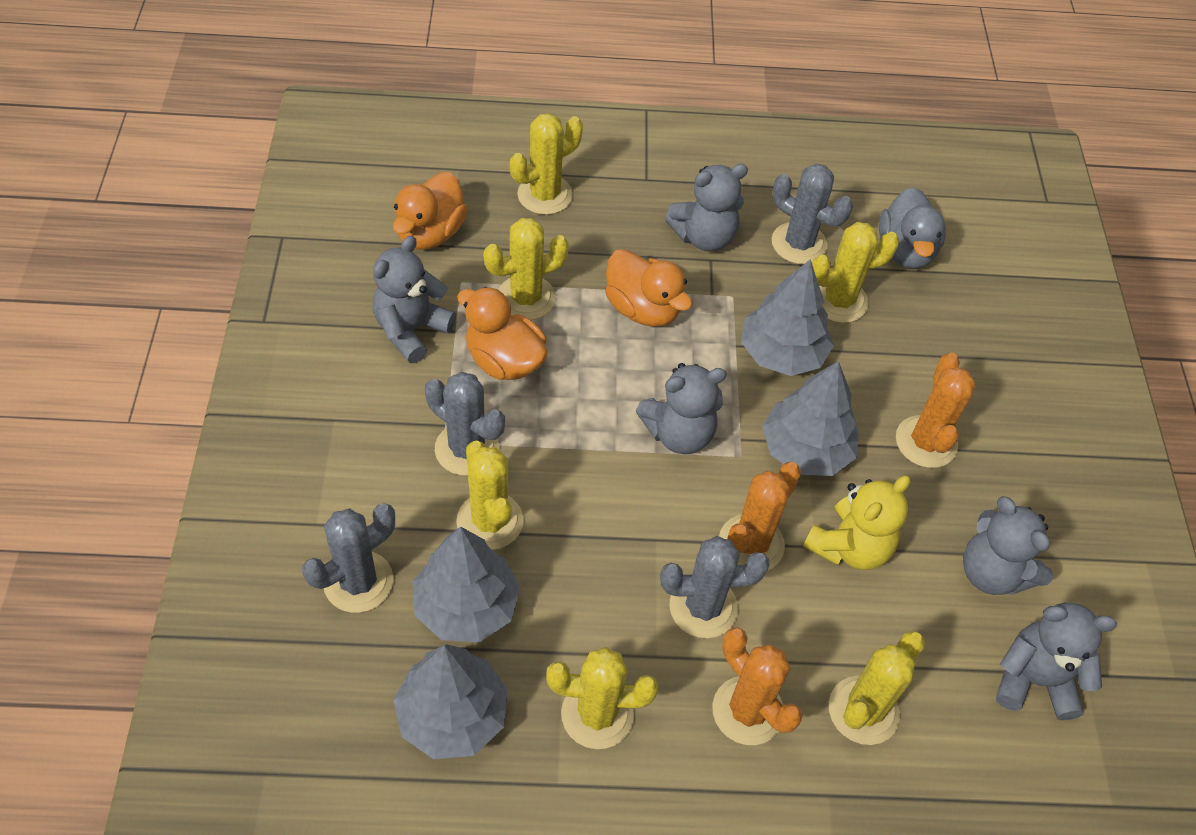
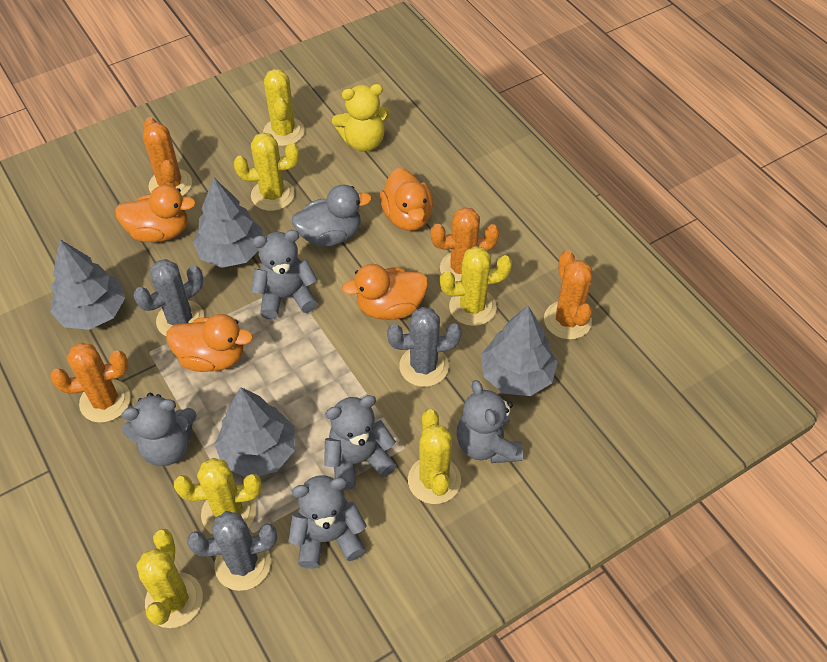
grey cactus: 4 -> 3
orange cactus: 3 -> 4
orange duck: 3 -> 4

